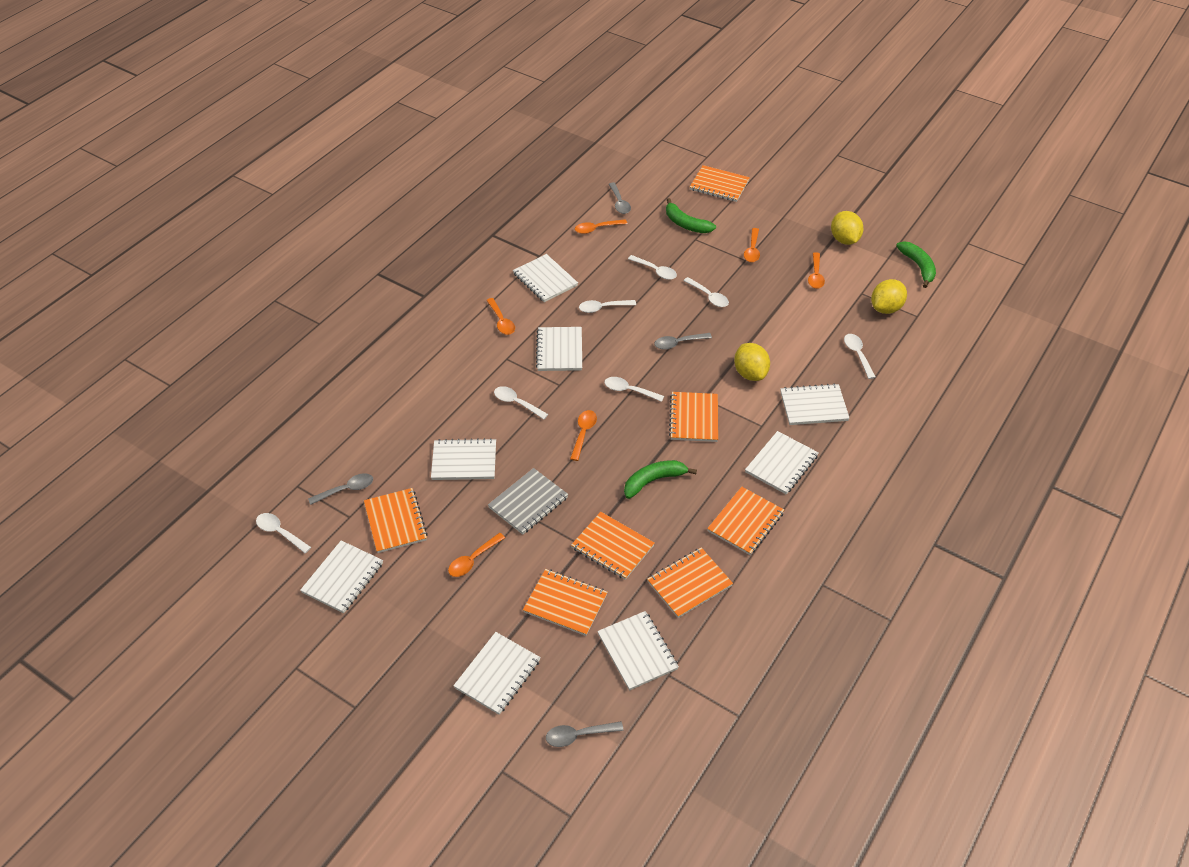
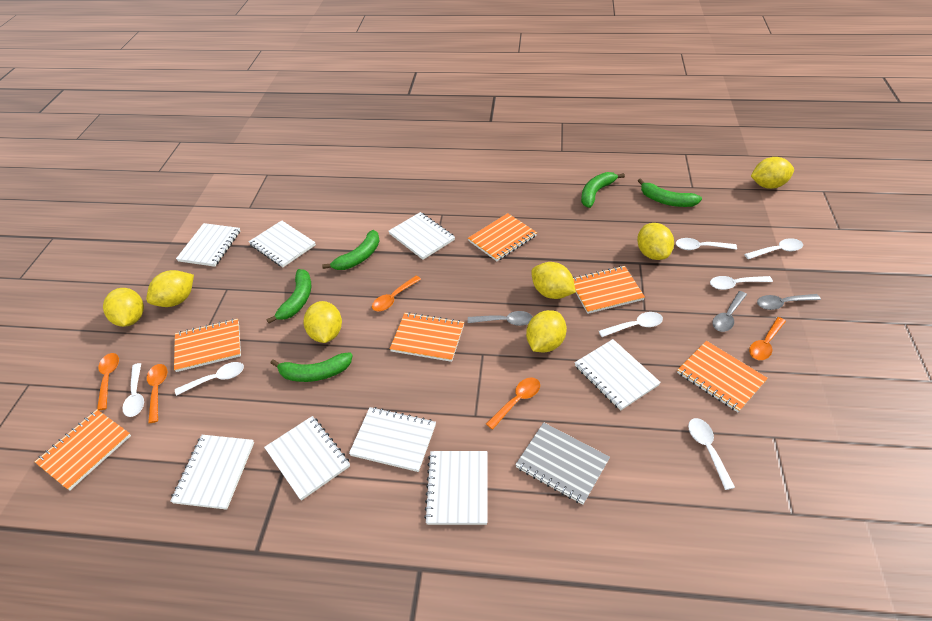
green banana: 3 -> 5
grey spoon: 4 -> 3
orange notebook: 7 -> 6
orange spoon: 6 -> 5
yellow lemon: 3 -> 7

